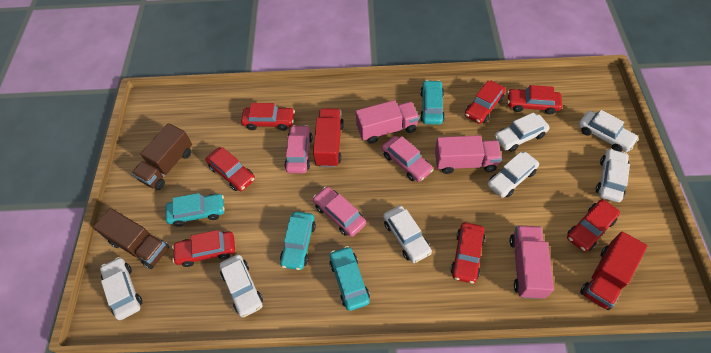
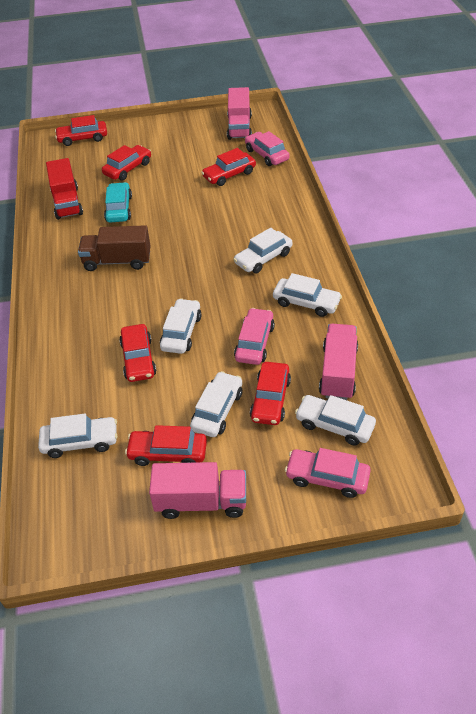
brown truck: 2 -> 1
red car: 7 -> 6
red truck: 2 -> 1
turquoise car: 4 -> 1
white car: 7 -> 6

